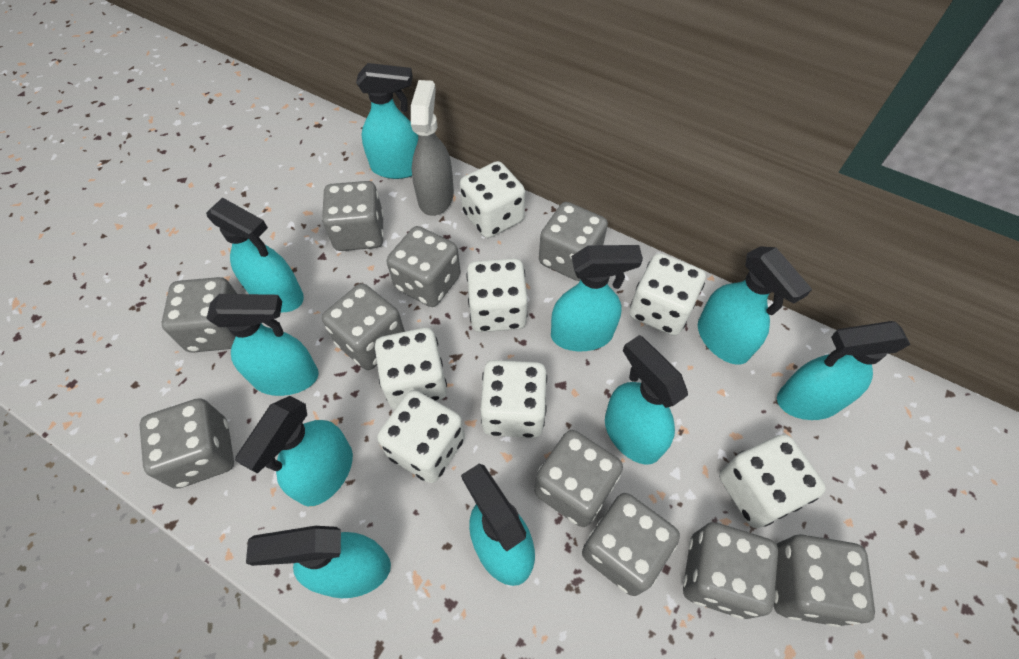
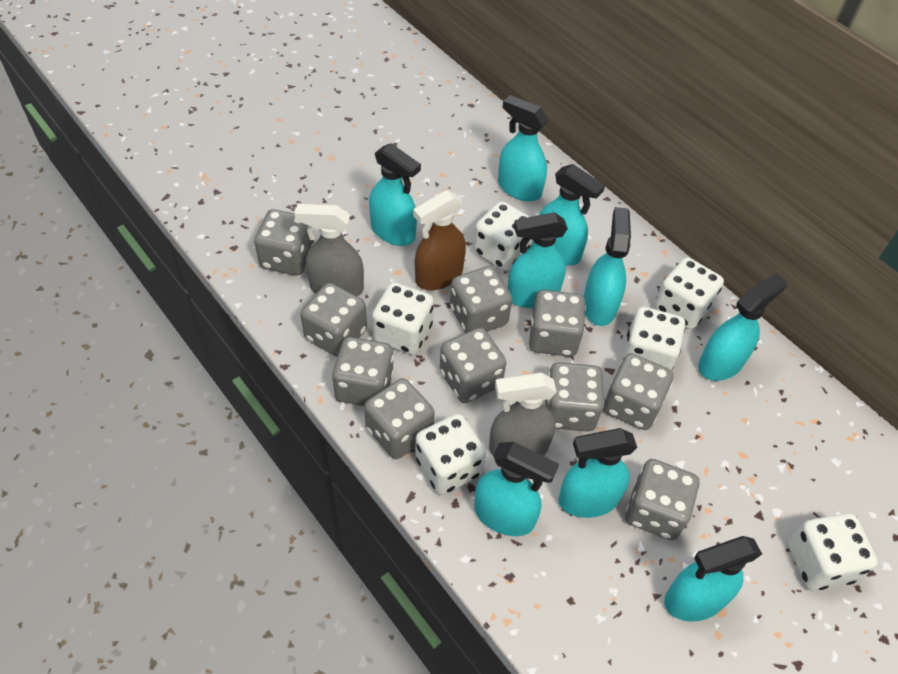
brown spray bottle: 0 -> 1
grey spray bottle: 1 -> 2
turquoise spray bottle: 10 -> 9
white dice: 7 -> 6

